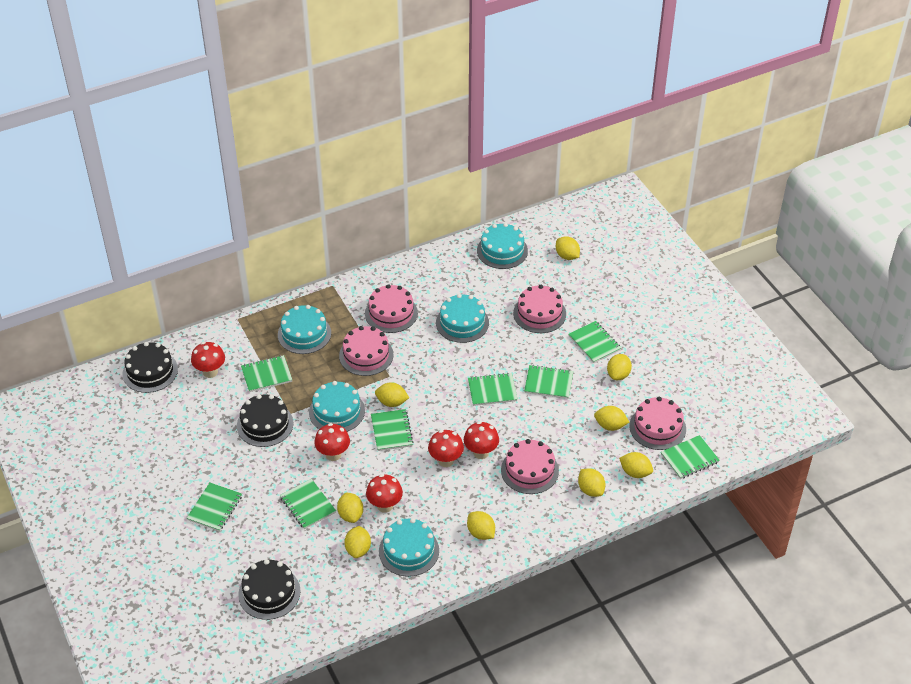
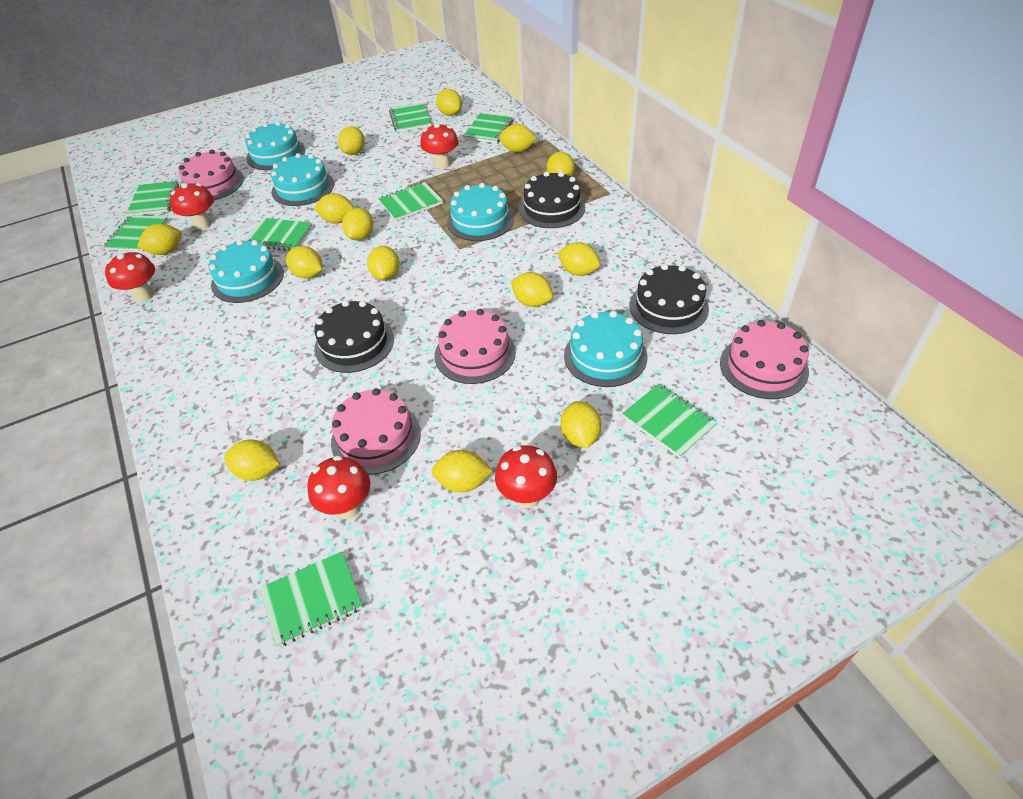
pink cake: 5 -> 4
yellow lemon: 9 -> 14

